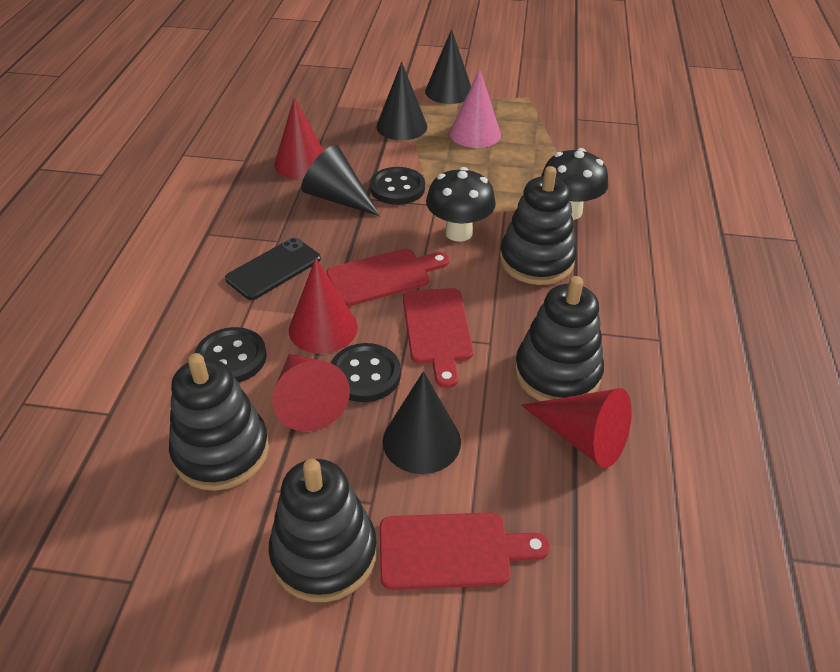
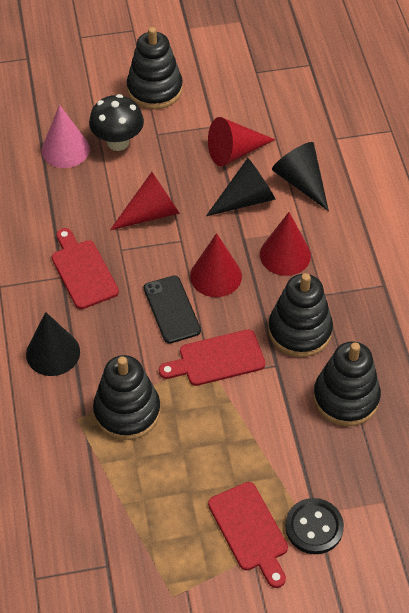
black button: 3 -> 1
black cone: 4 -> 3
black mushroom: 2 -> 1

